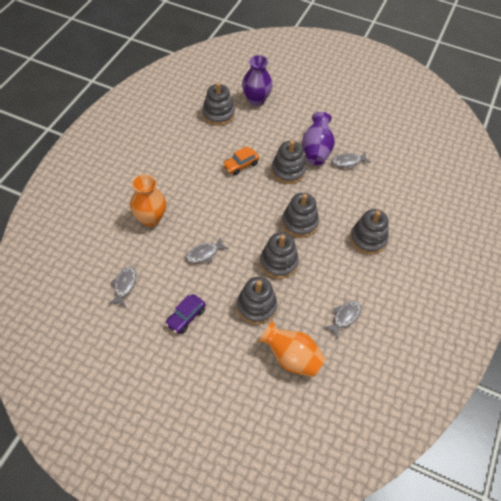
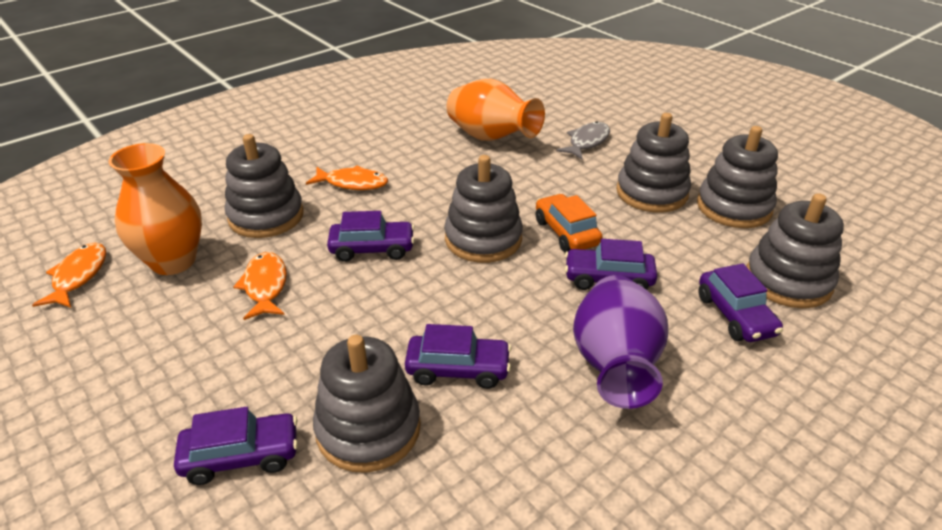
grey fish: 4 -> 1
orange fish: 0 -> 3
purple car: 1 -> 5
purple vase: 2 -> 1

